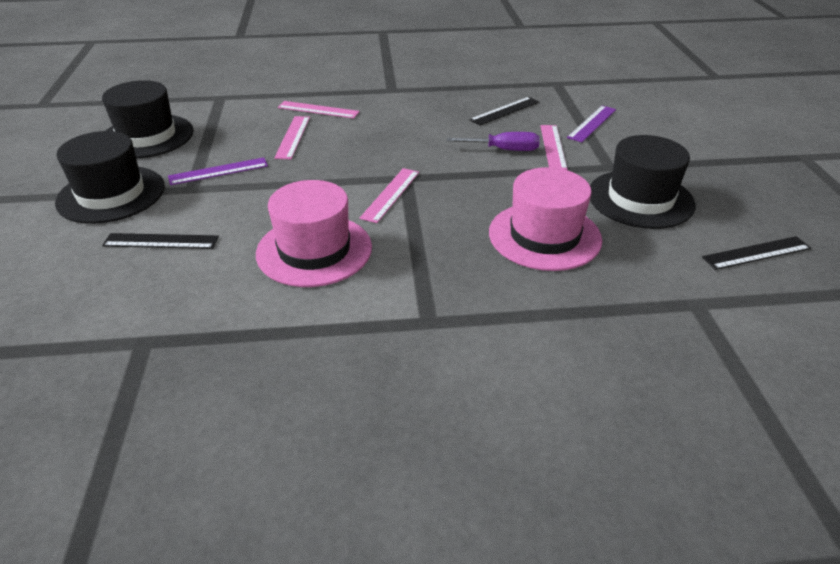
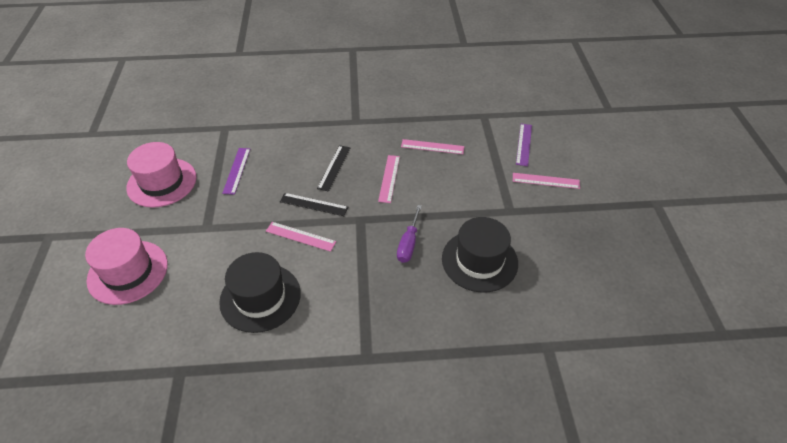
black hat: 3 -> 2
black ruler: 3 -> 2

